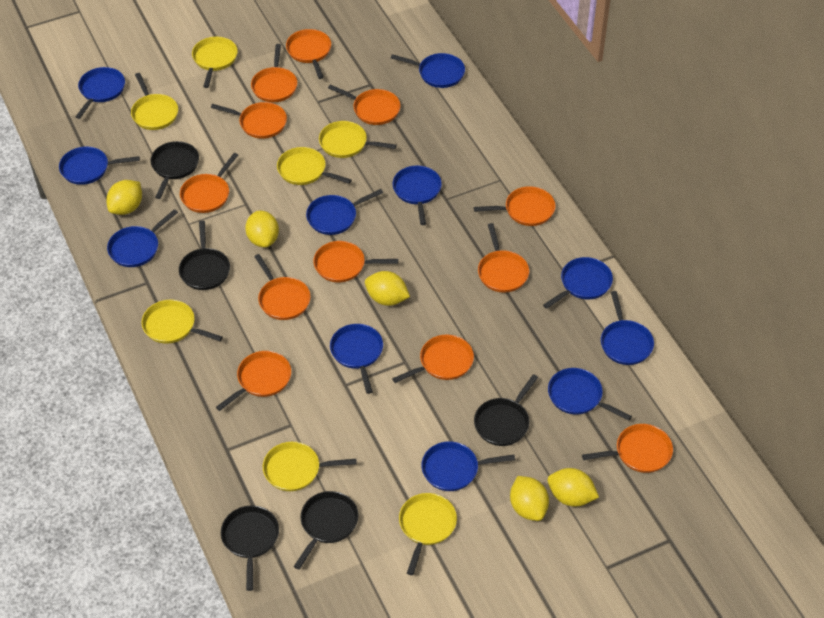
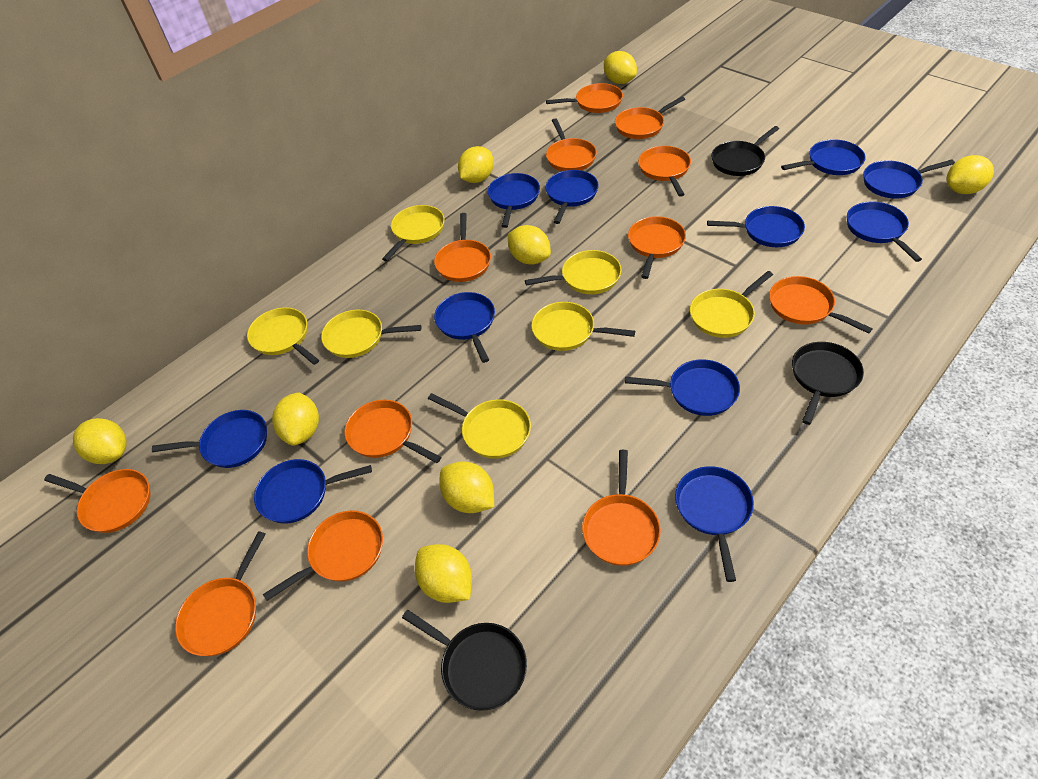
black pan: 5 -> 3
yellow lemon: 5 -> 8

